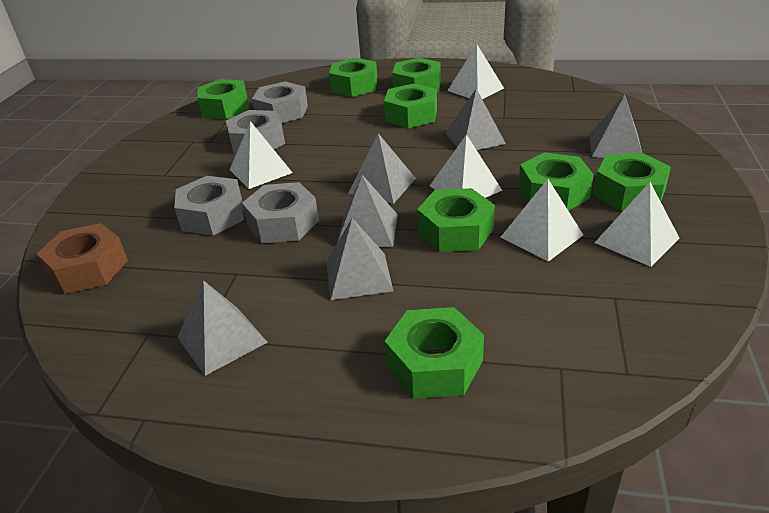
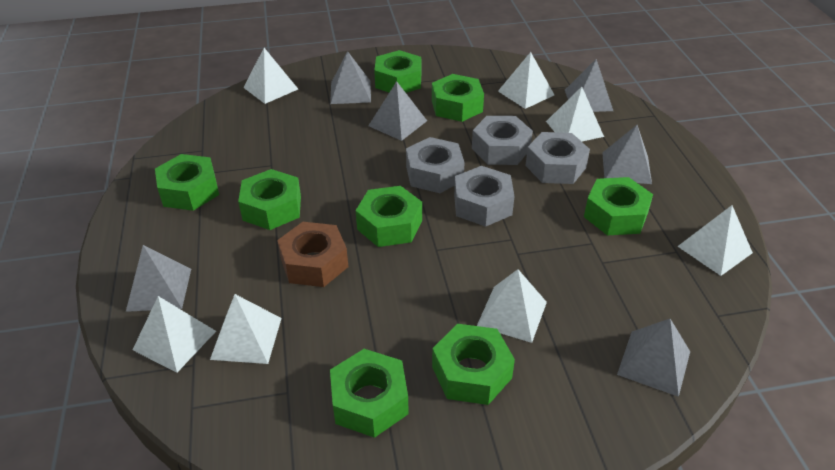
white pyramid: 5 -> 7

